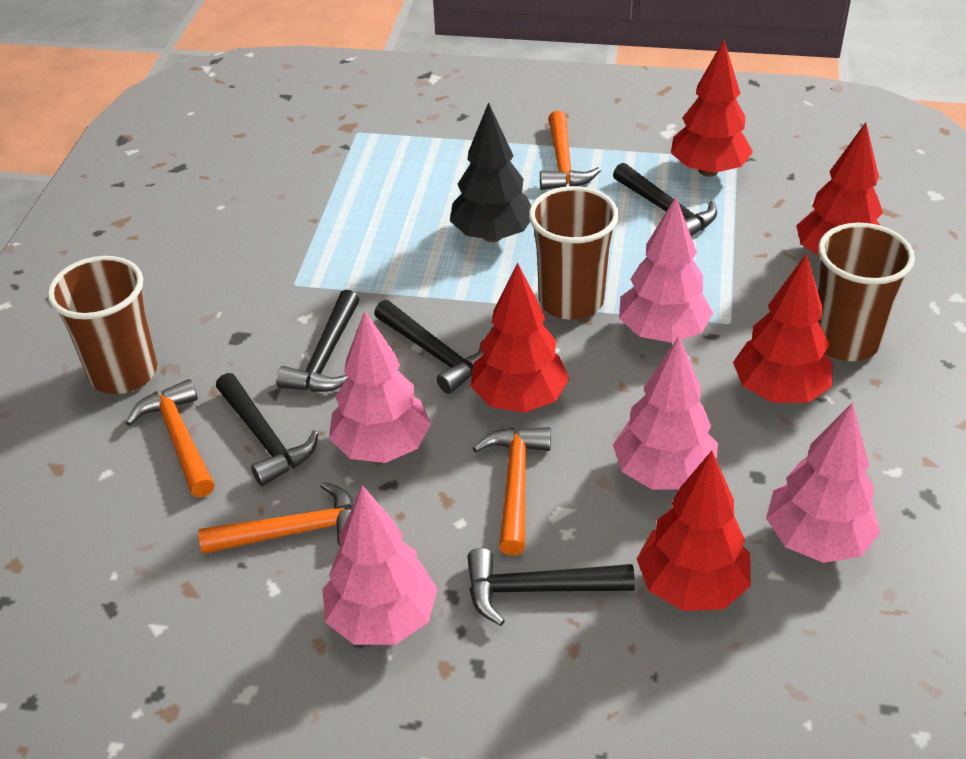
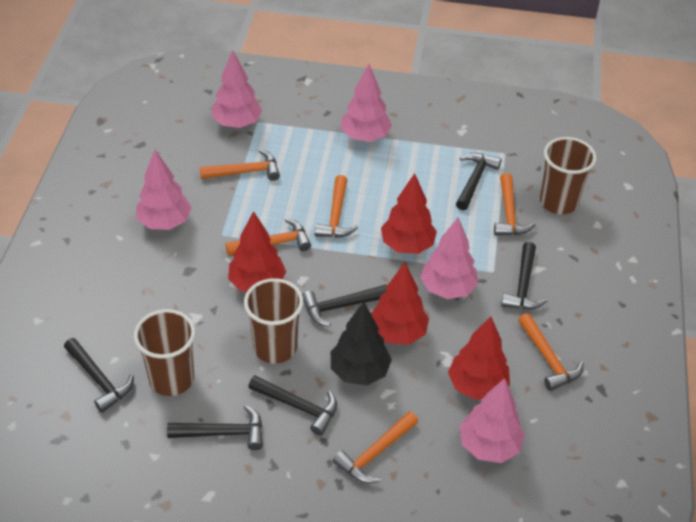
black hammer: 5 -> 6
orange hammer: 4 -> 6
red tree: 5 -> 4

